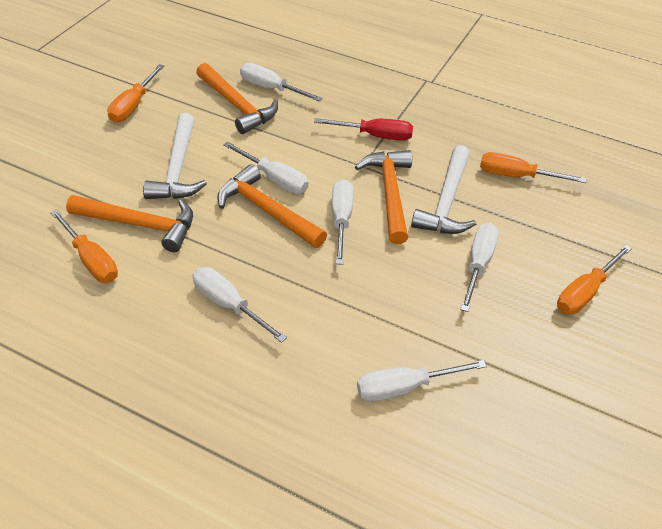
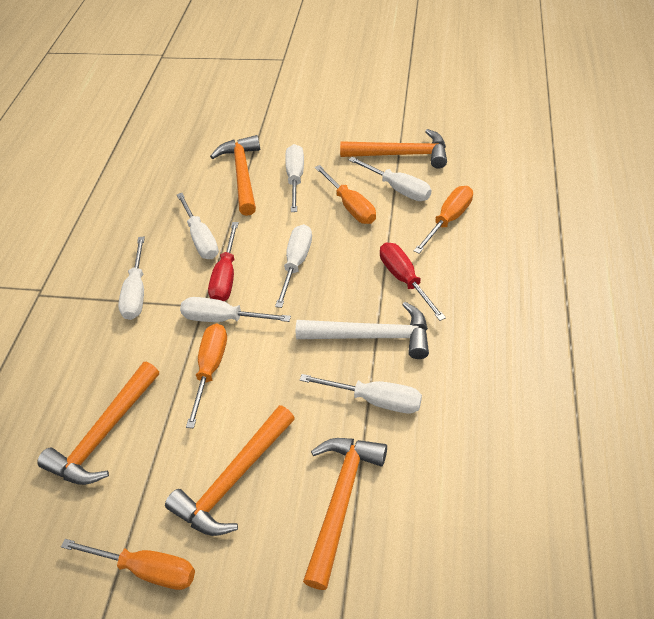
orange hammer: 4 -> 5
red screwdriver: 1 -> 2
white hammer: 2 -> 1
white screwdriver: 6 -> 7

